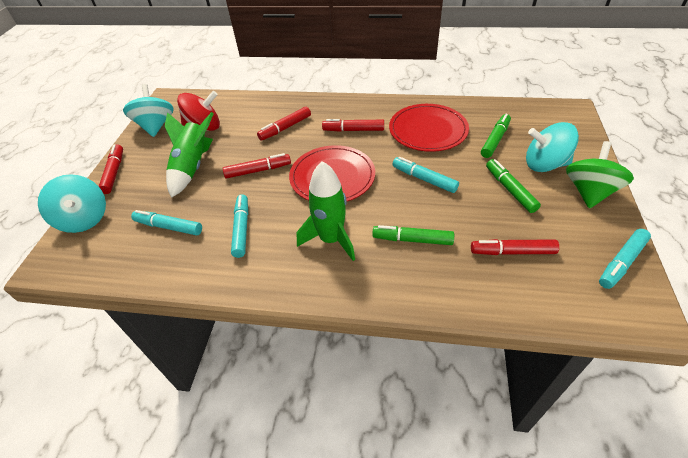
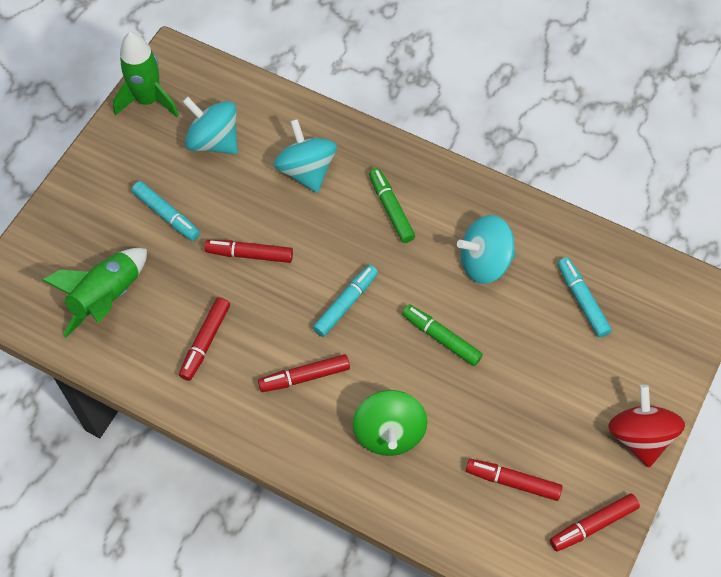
green marker: 3 -> 2
red plate: 2 -> 0
turquoise marker: 4 -> 3

